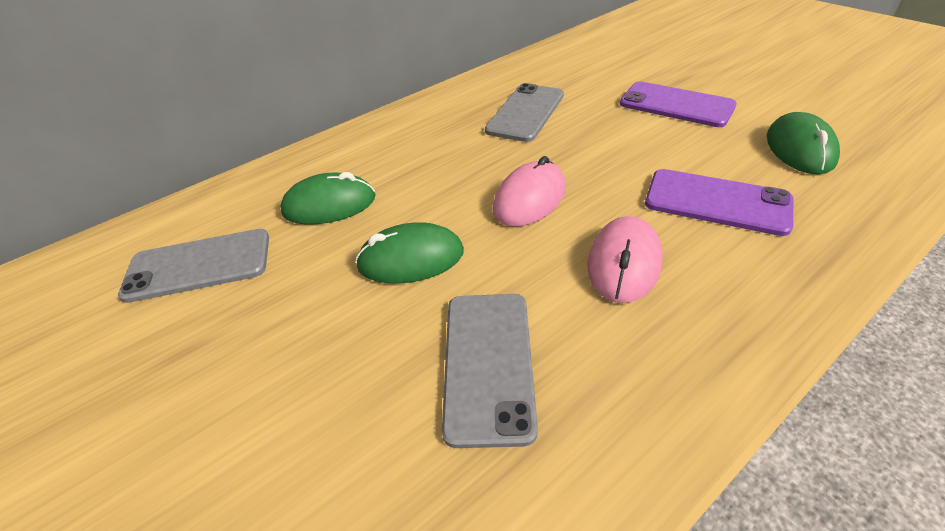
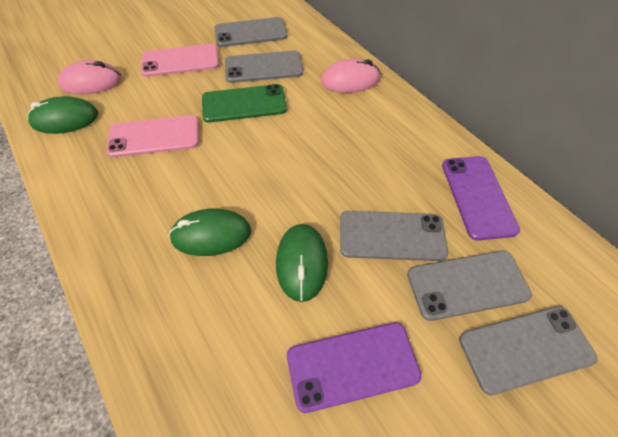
green phone: 0 -> 1
grey phone: 3 -> 5
pink phone: 0 -> 2

